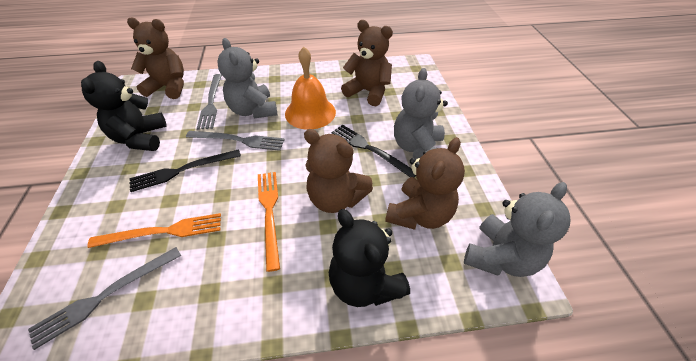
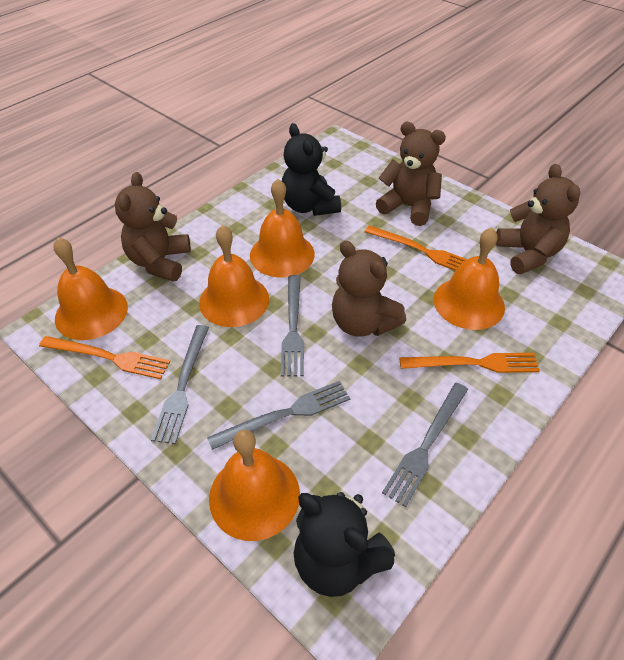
black fork: 2 -> 0
grey fork: 3 -> 4
grey teddy bear: 3 -> 0
orange bell: 1 -> 5
orange fork: 2 -> 3

